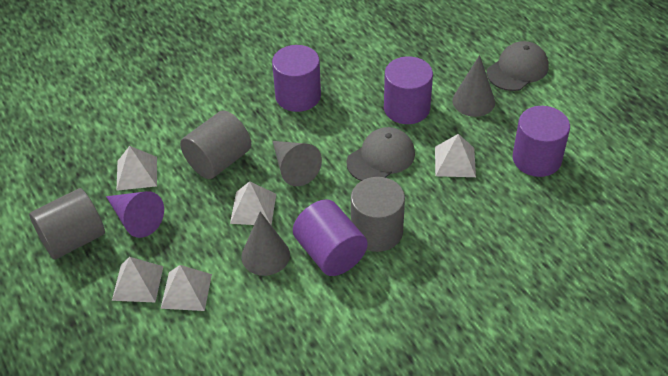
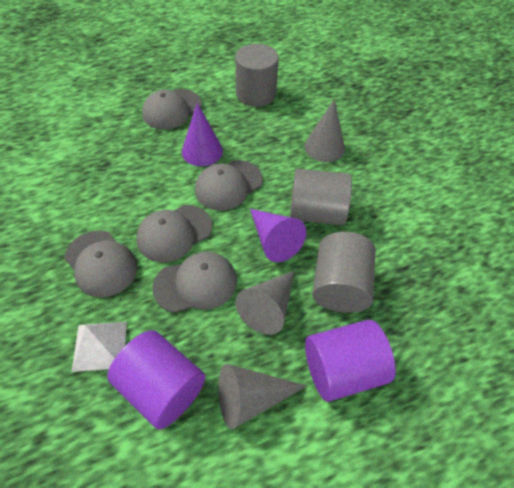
grey cap: 2 -> 5
purple cone: 1 -> 2
purple cylinder: 4 -> 2
white pyramid: 5 -> 1

